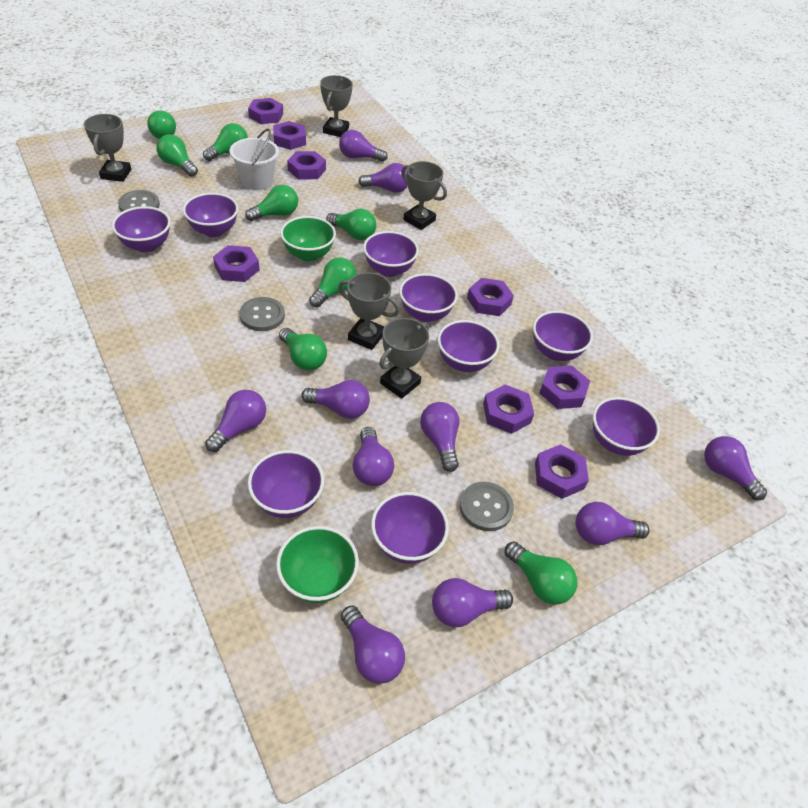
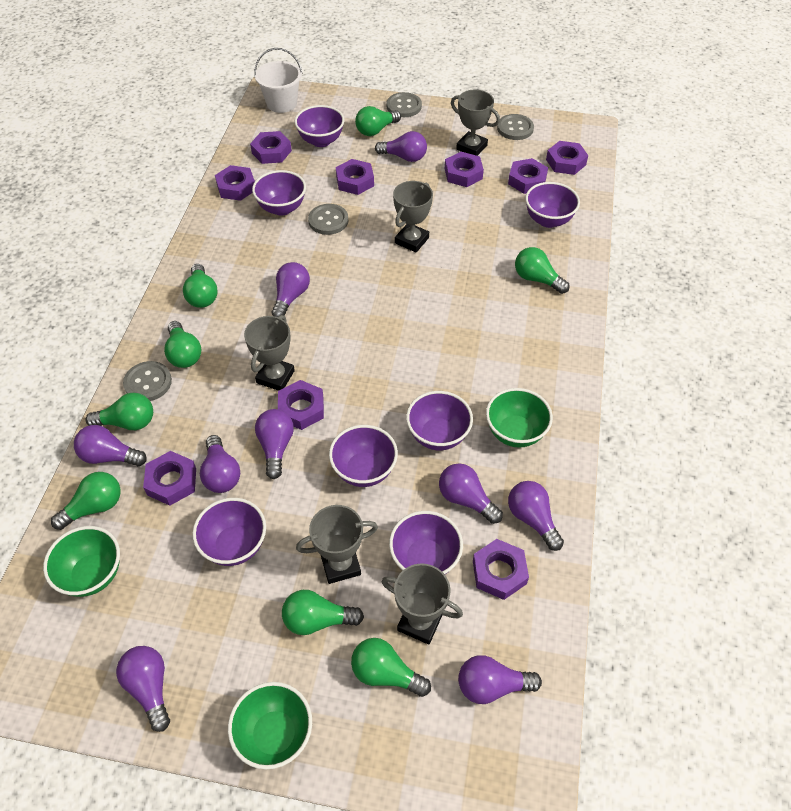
green bowl: 2 -> 3
grey button: 3 -> 4
purple bowl: 9 -> 7
purple light bulb: 10 -> 9
purple nut: 8 -> 9

